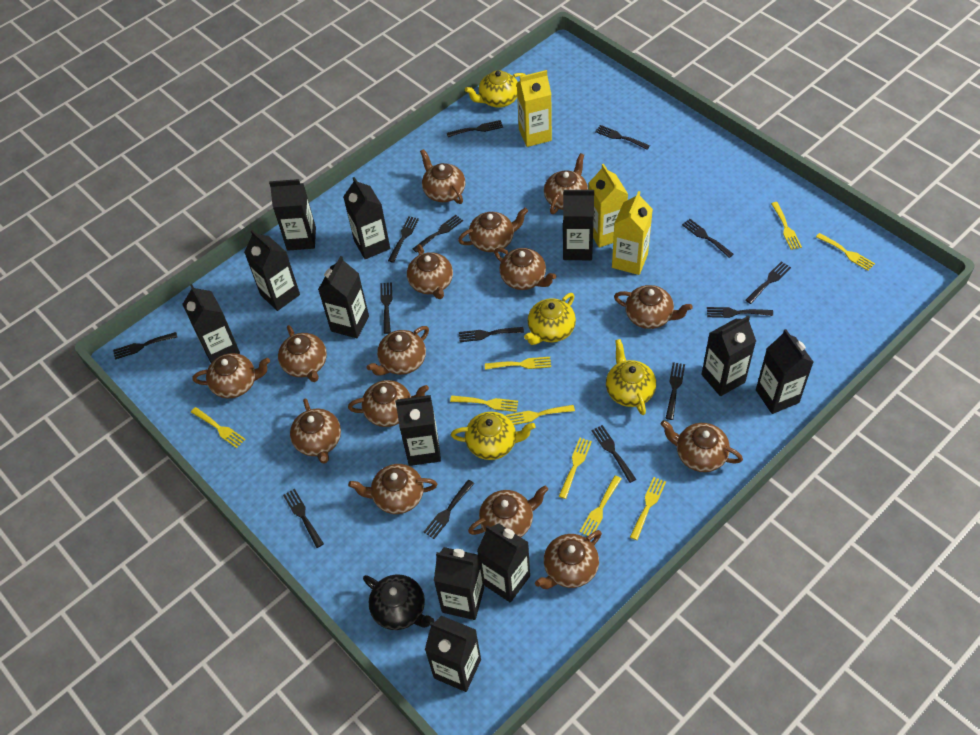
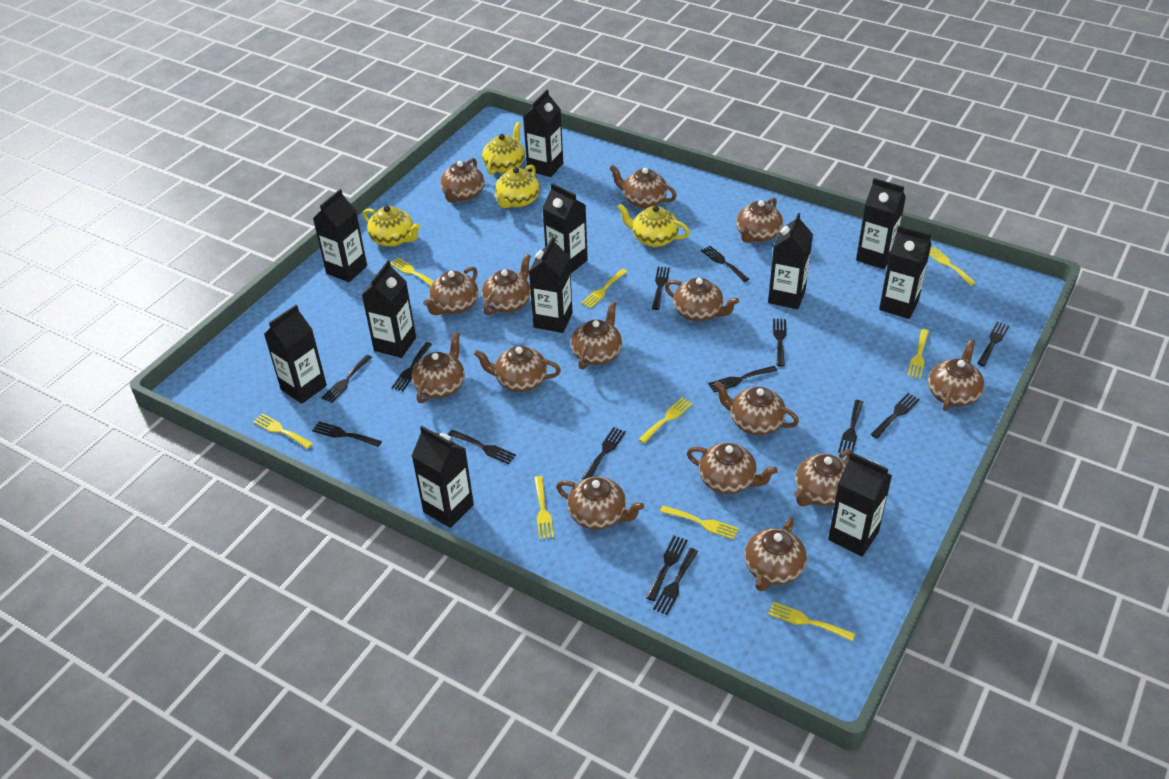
black carton: 12 -> 11
black teapot: 1 -> 0
yellow carton: 3 -> 0

